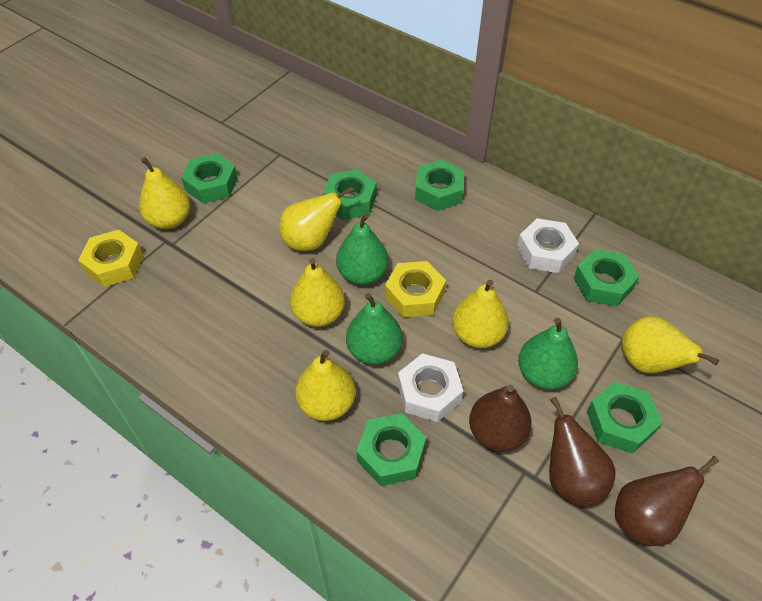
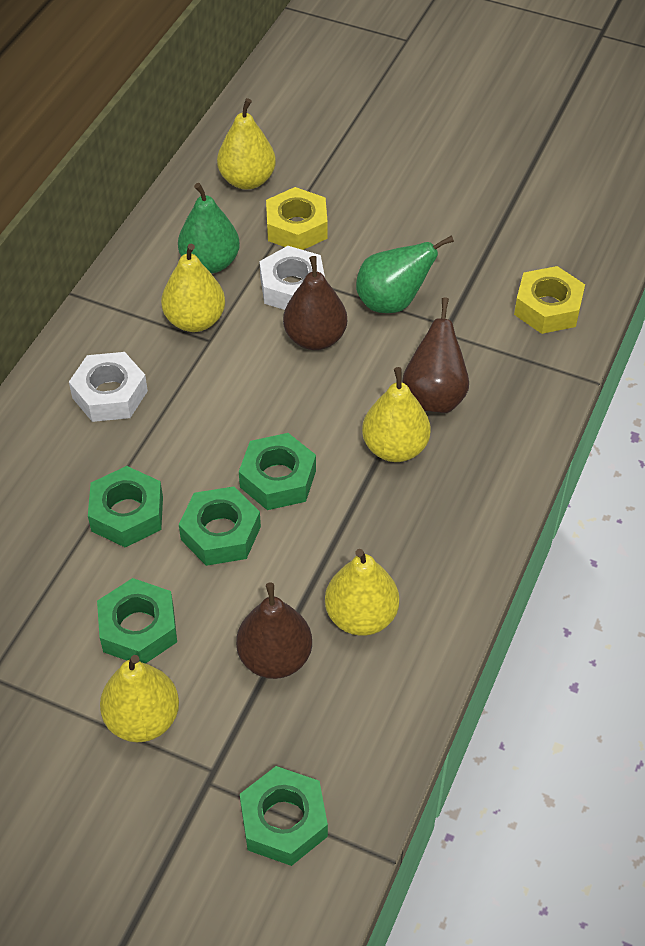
green nut: 6 -> 5
green pear: 3 -> 2
yellow pear: 6 -> 5

